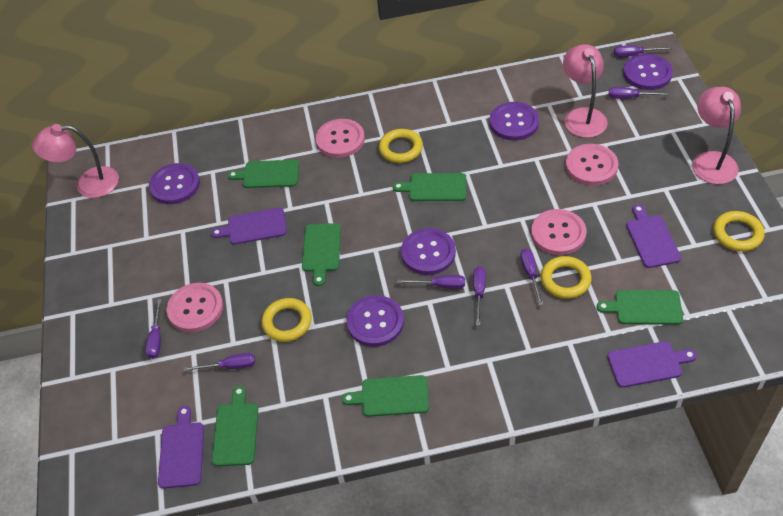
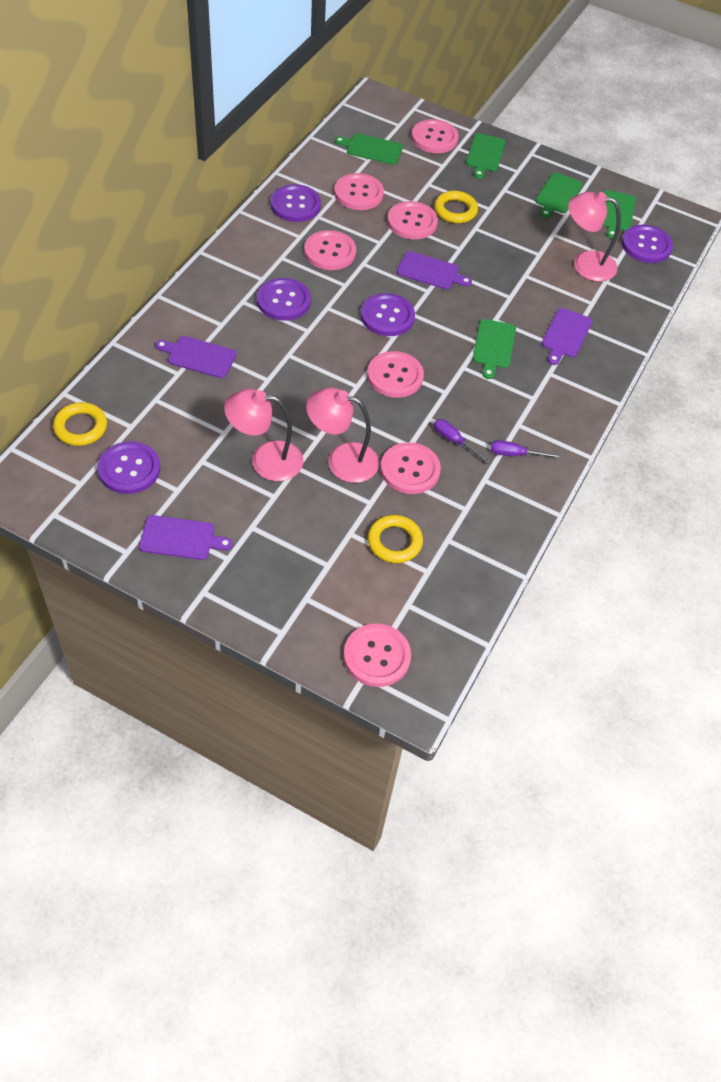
green cutting board: 6 -> 5
pink button: 4 -> 7
purple screwdriver: 7 -> 2
yellow ring: 4 -> 3

